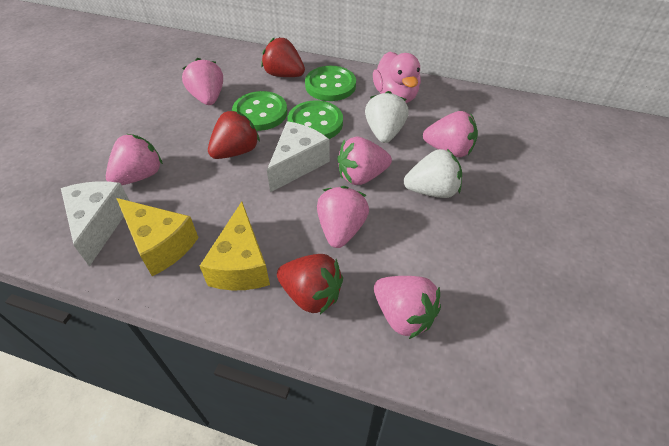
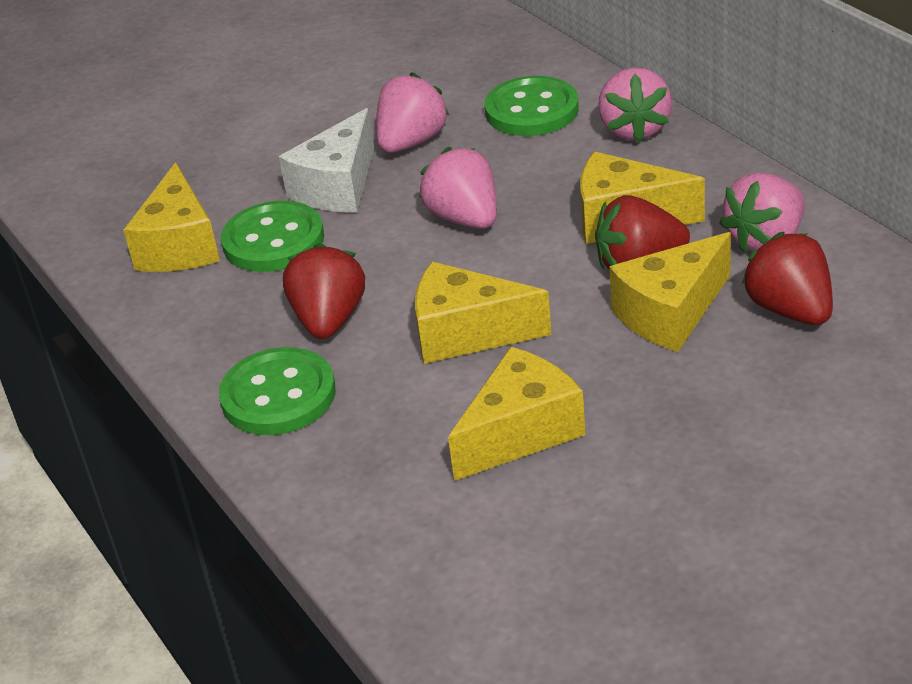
pink duck: 1 -> 0
pink strawberry: 6 -> 4
white cheese: 2 -> 1
white strawberry: 2 -> 0
yellow cheese: 2 -> 5

